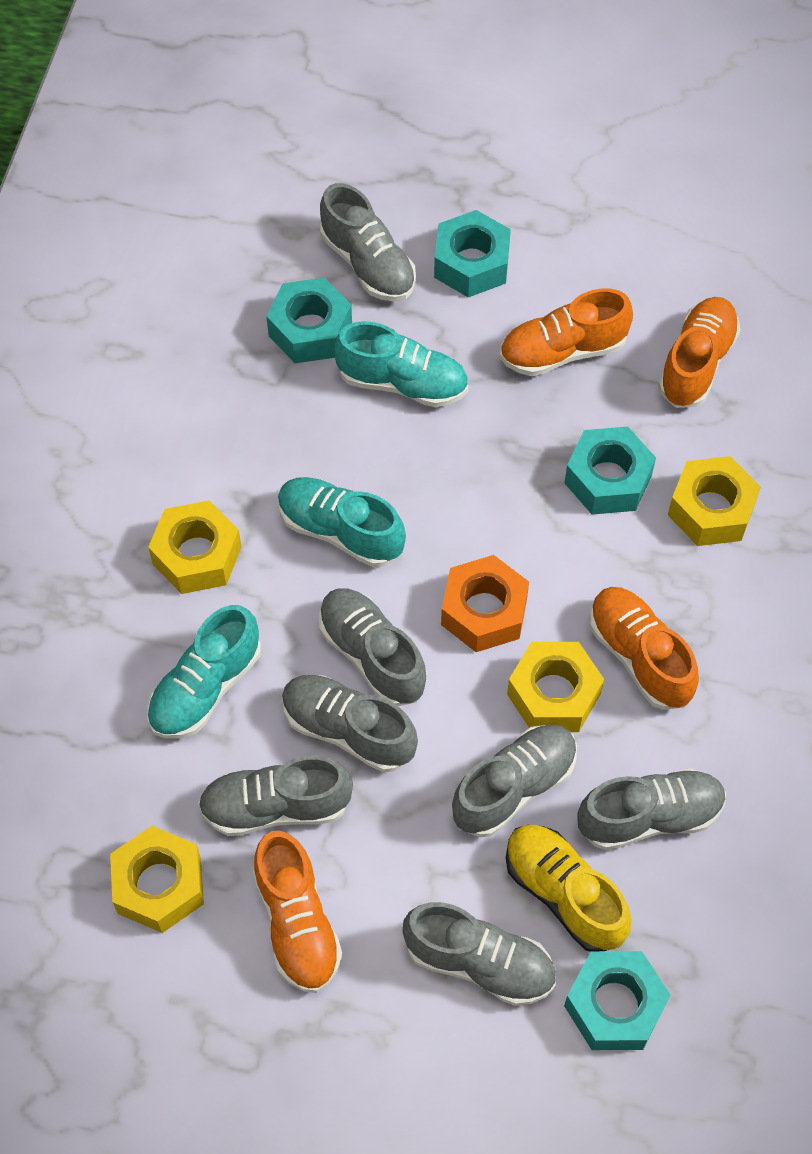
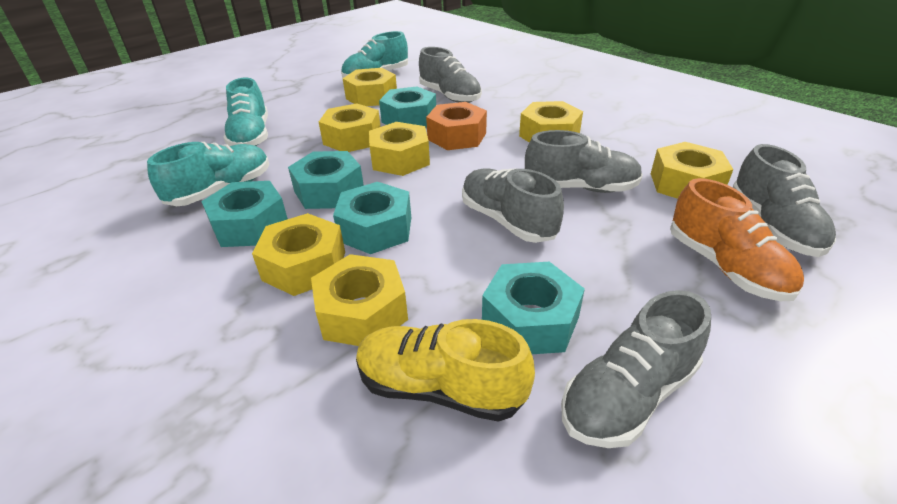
grey shoe: 7 -> 5
orange shoe: 4 -> 1
turquoise nut: 4 -> 5
yellow nut: 4 -> 7

